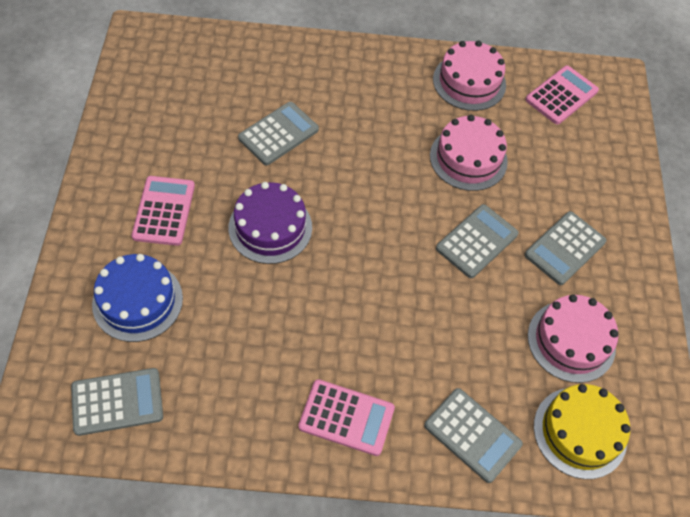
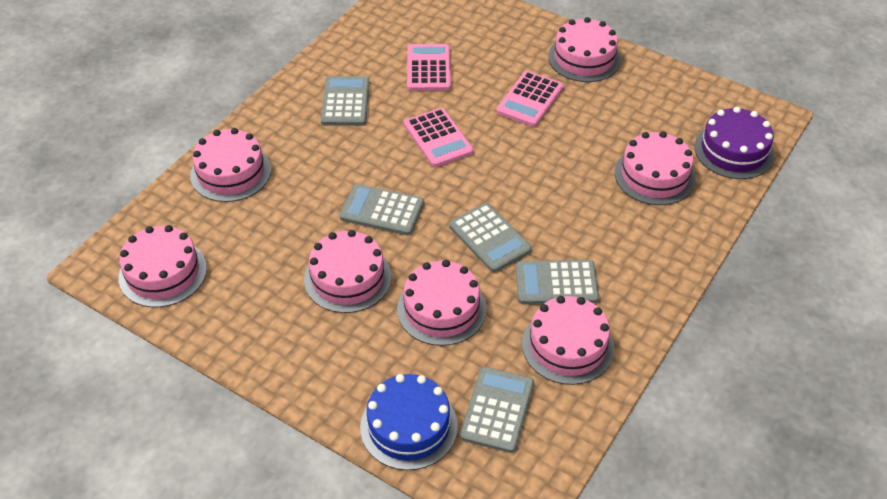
pink cake: 3 -> 7
yellow cake: 1 -> 0

